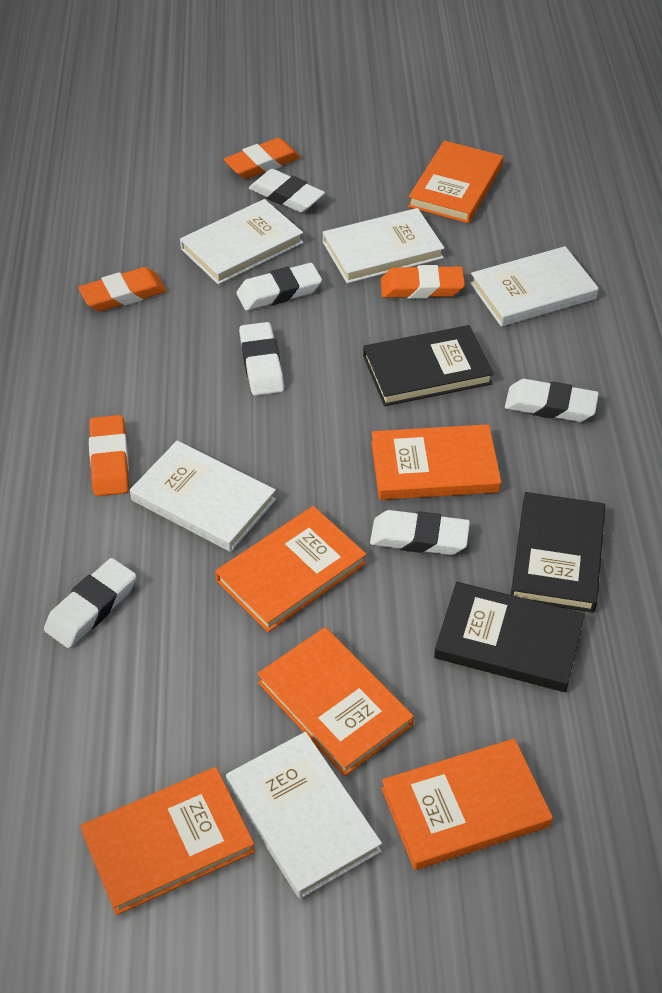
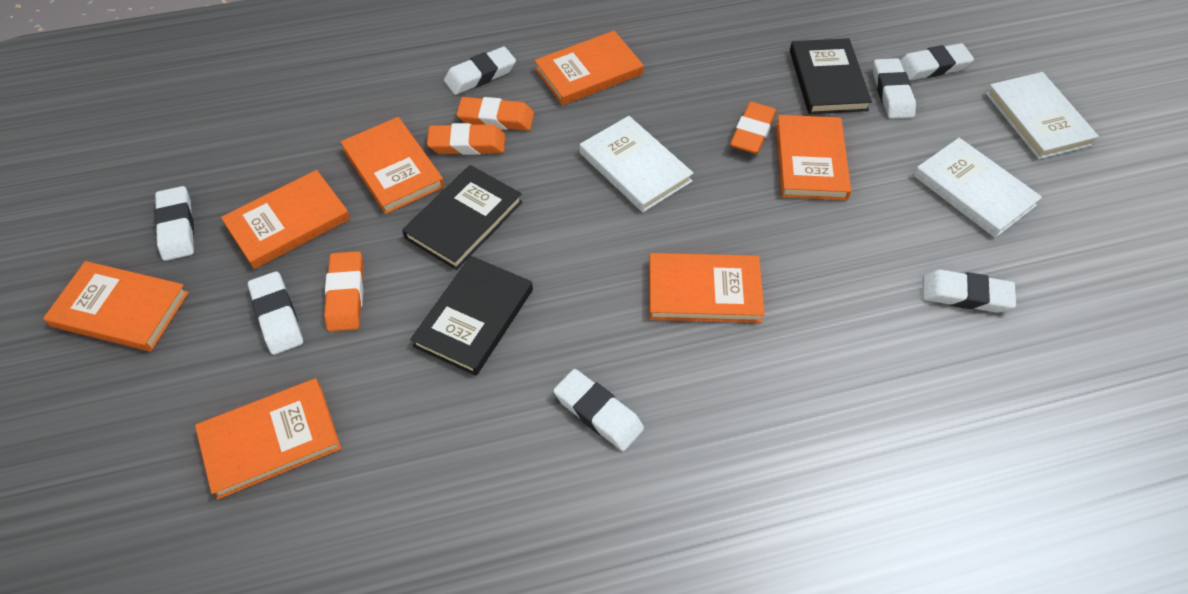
orange book: 6 -> 7
white book: 5 -> 3
white eraser: 6 -> 7

